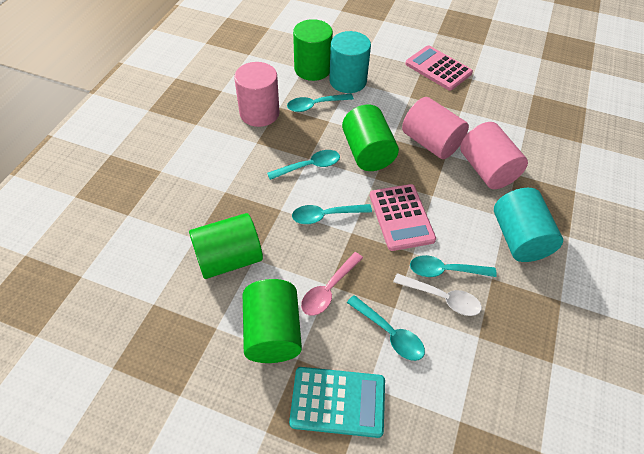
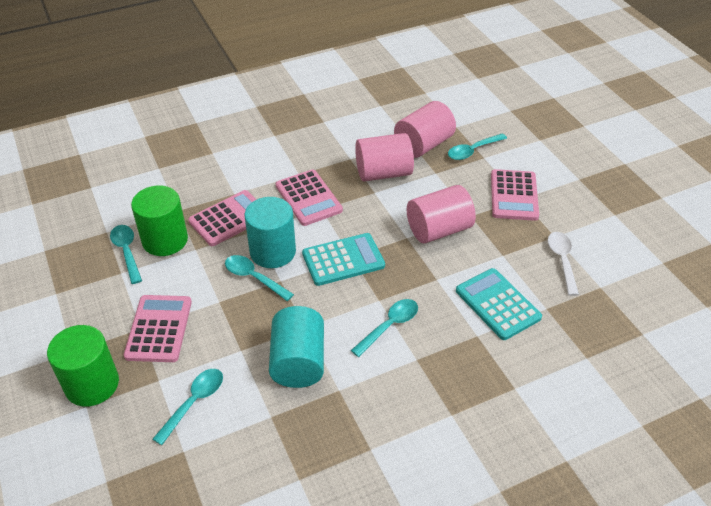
green cylinder: 4 -> 2
pink calculator: 2 -> 4
pink spoon: 1 -> 0
turquoise calculator: 1 -> 2

